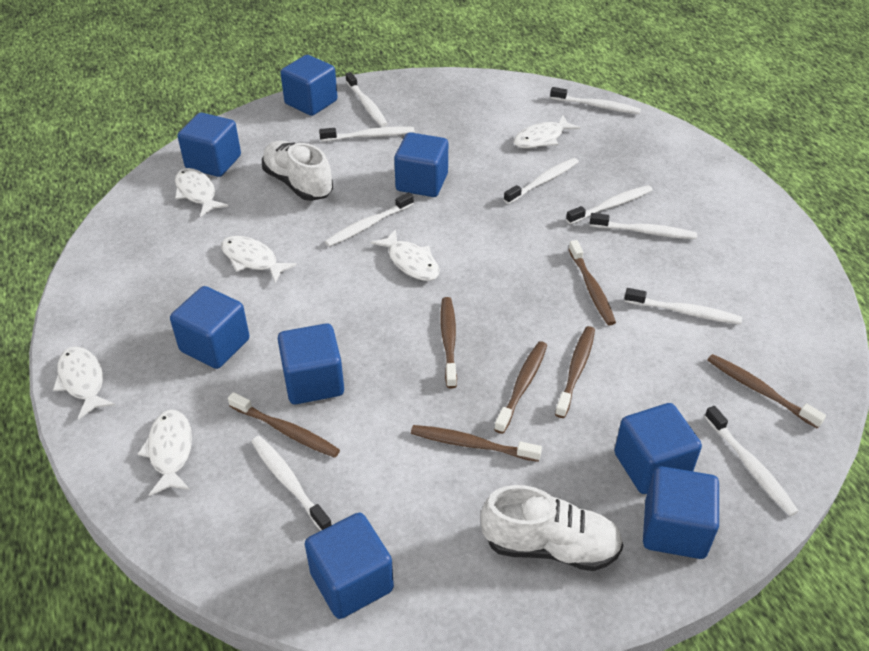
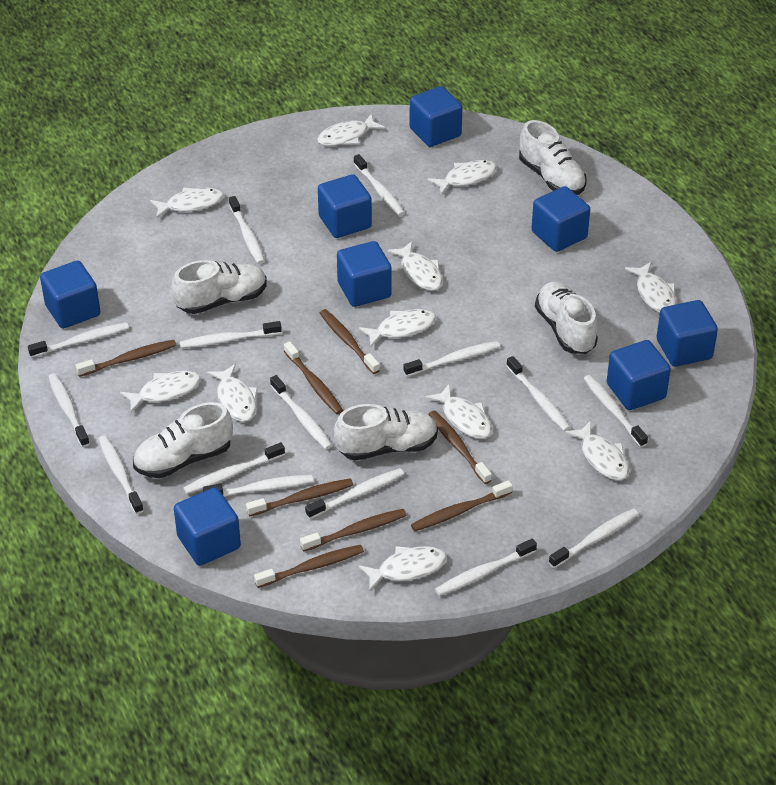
brown toothbrush: 7 -> 8
white fish: 6 -> 11
white shoe: 2 -> 5
white toothbrush: 10 -> 15

